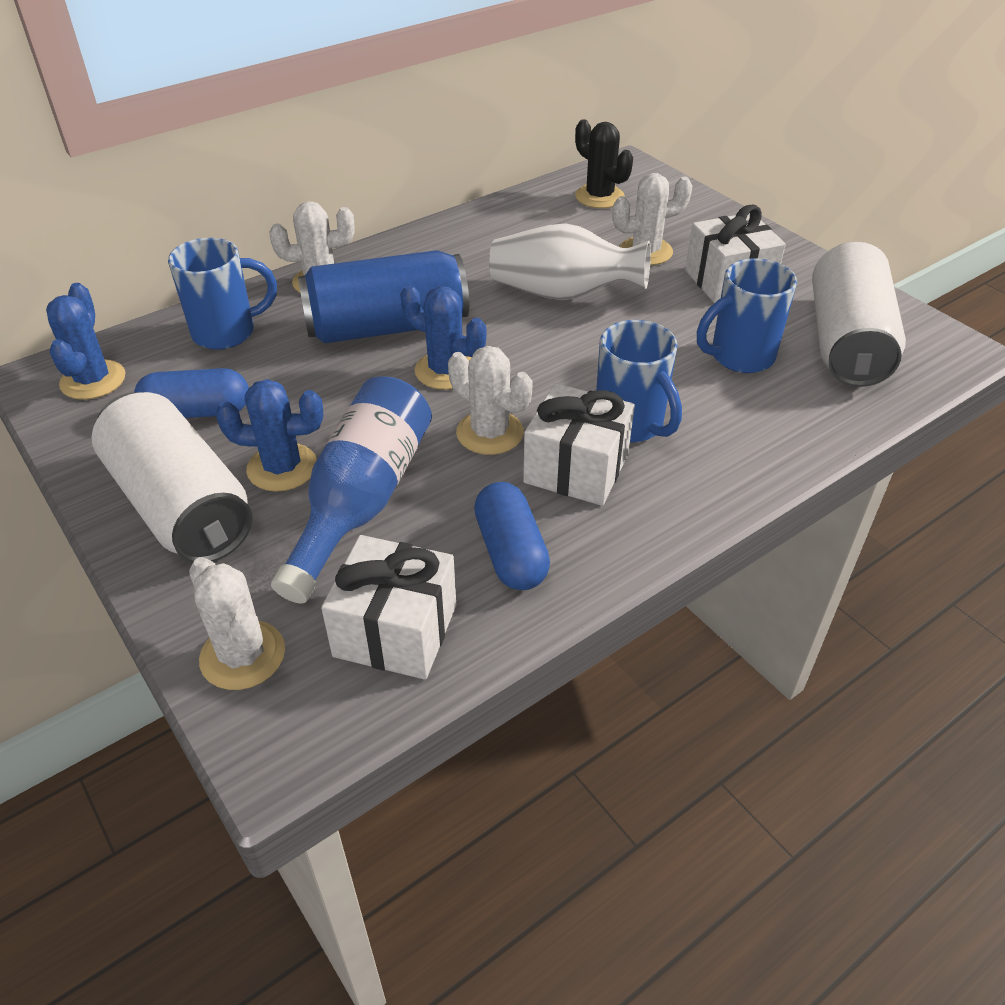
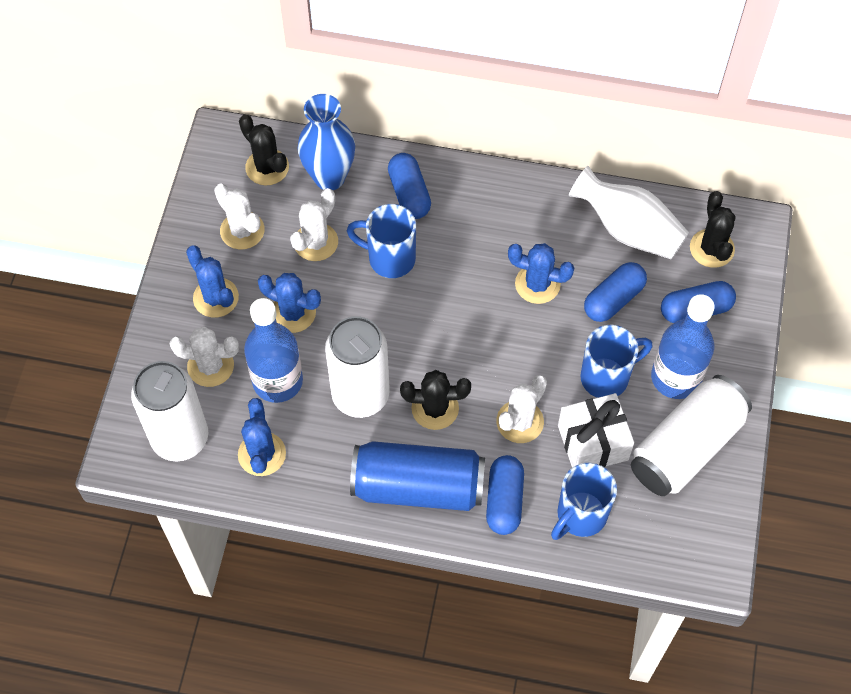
black cactus: 1 -> 3
blue bottle: 1 -> 2
blue cactus: 3 -> 4
blue capsule: 2 -> 4
blue vase: 0 -> 1
white can: 2 -> 3
white gift: 3 -> 1

